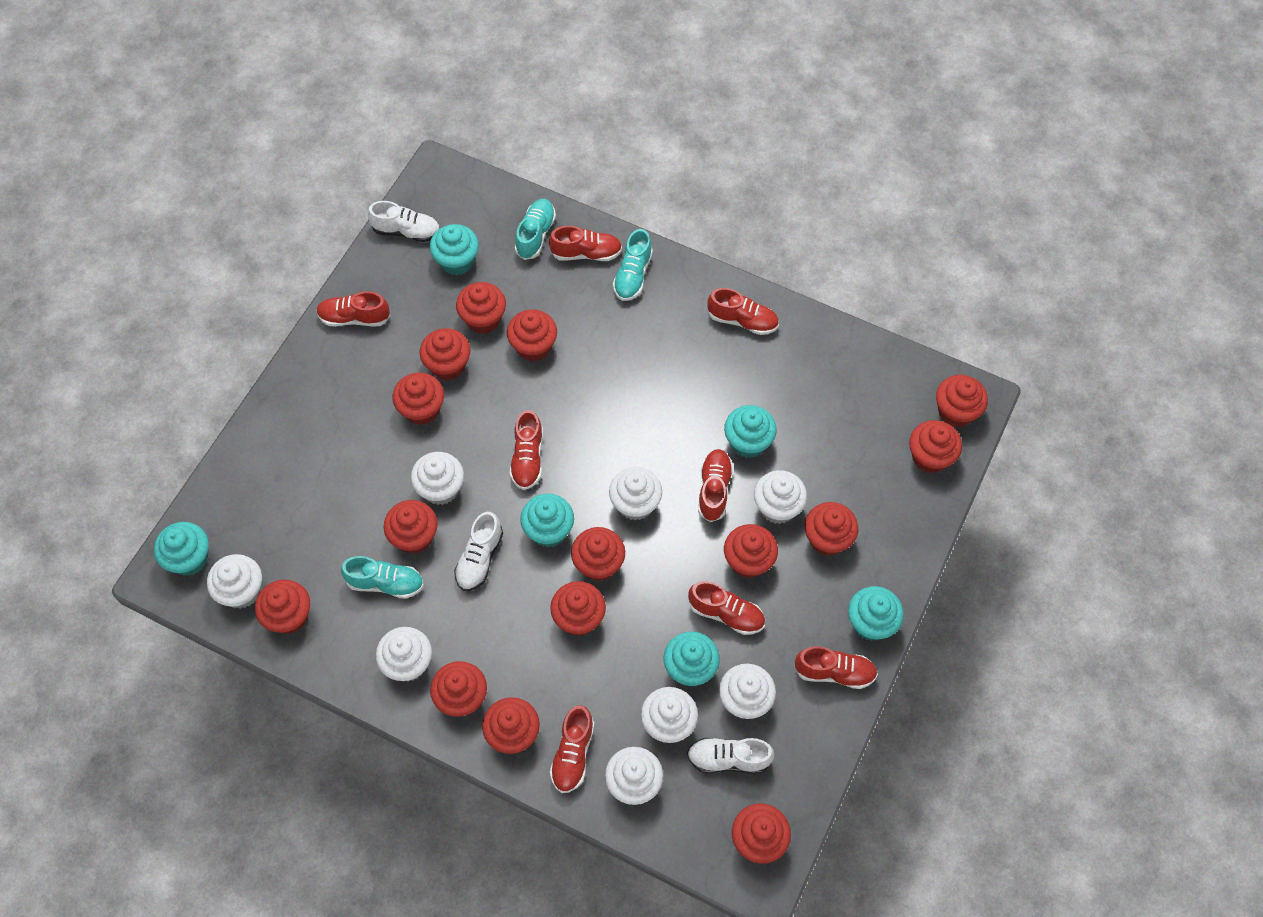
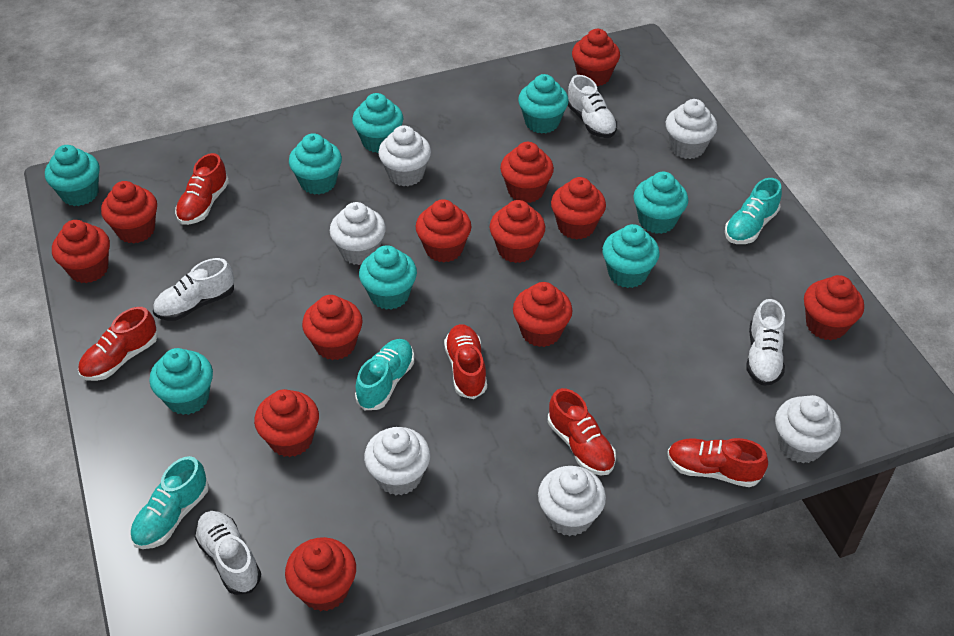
red cupcake: 15 -> 12
red shoe: 8 -> 5
turquoise cupcake: 6 -> 8
white cupcake: 8 -> 6
white shoe: 3 -> 4

